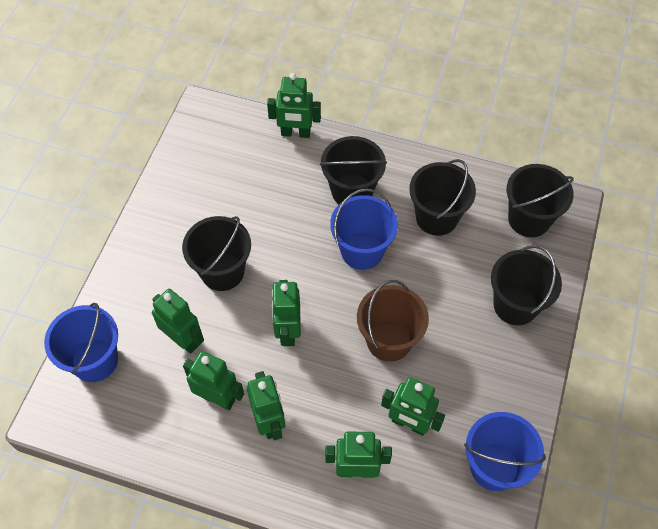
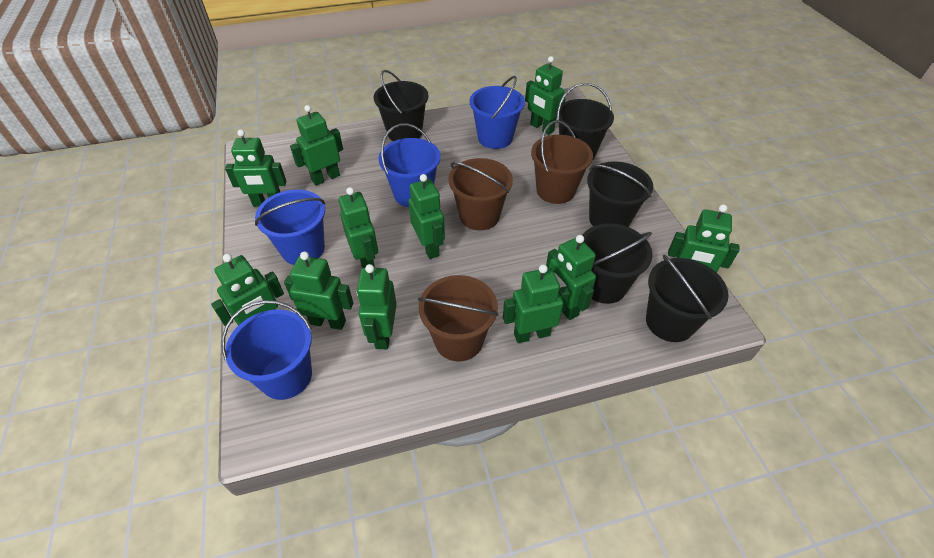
blue bucket: 3 -> 4
brown bucket: 1 -> 3
green robot: 7 -> 11

